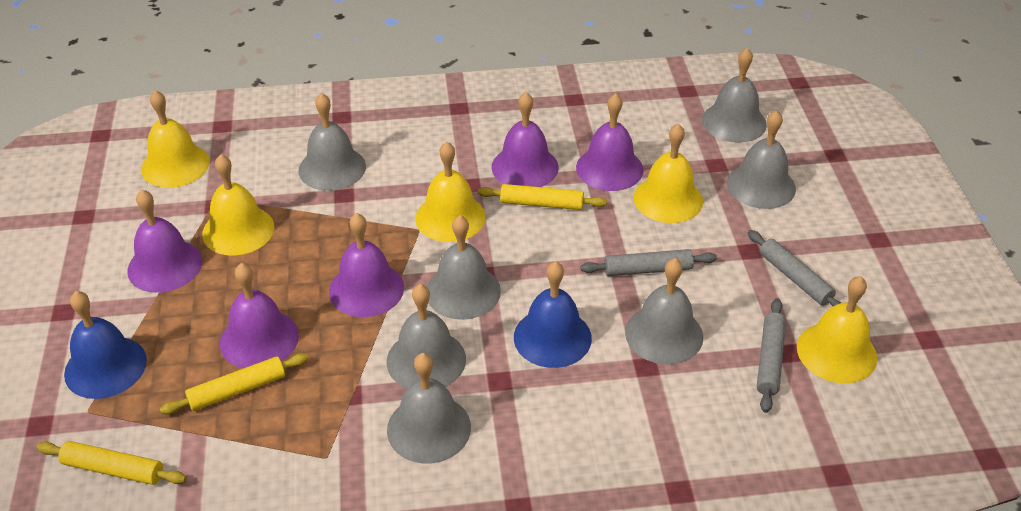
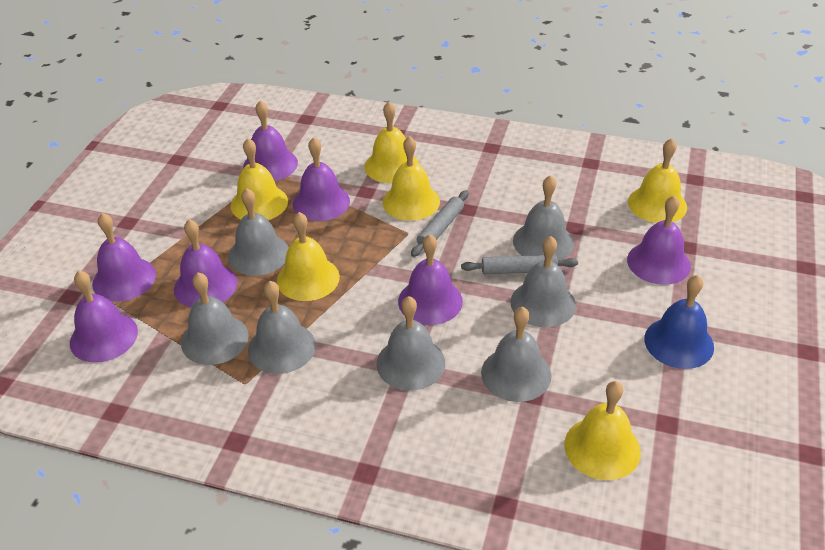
blue bell: 2 -> 1
grey rolling pin: 3 -> 2
purple bell: 5 -> 7
yellow bell: 5 -> 6
yellow rolling pin: 3 -> 0

